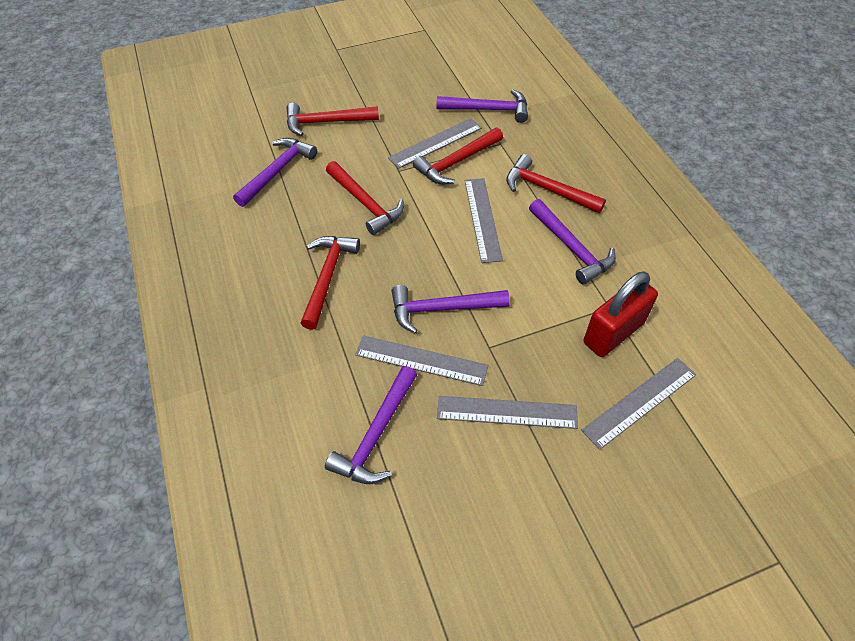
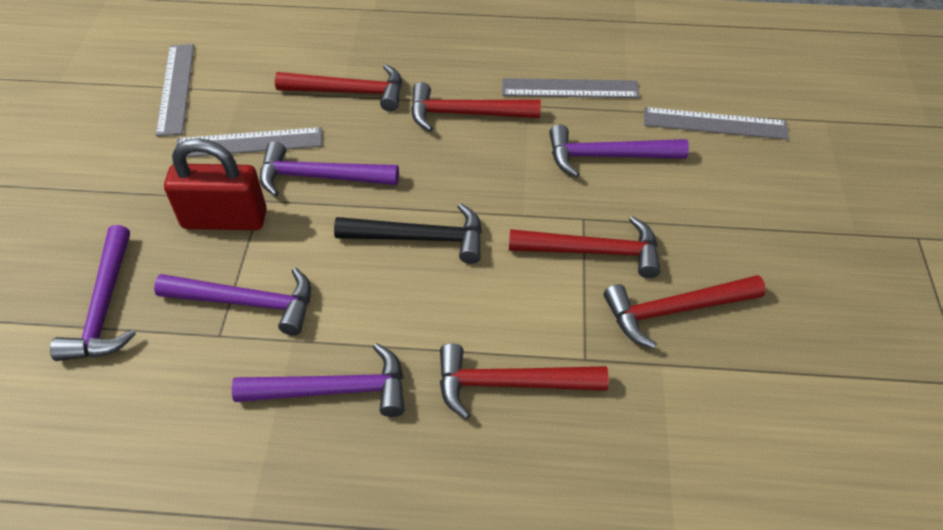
black hammer: 0 -> 1
grey ruler: 5 -> 4

